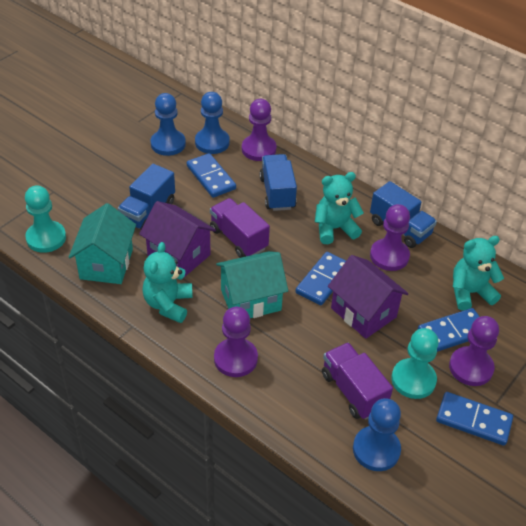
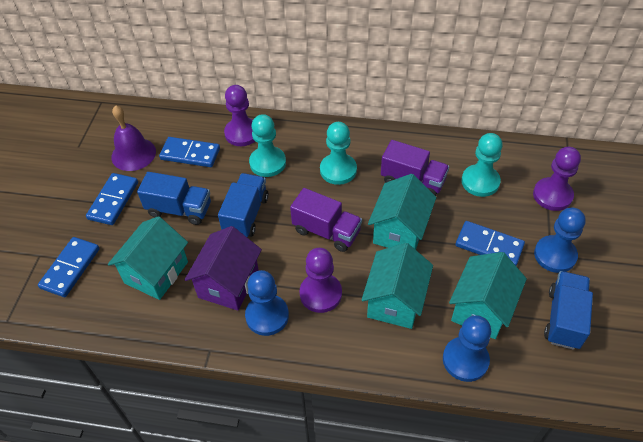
purple bell: 0 -> 1
purple house: 2 -> 1
purple pawn: 4 -> 3
turquoise house: 2 -> 4
turquoise pawn: 2 -> 3
turquoise teddy bear: 3 -> 0

